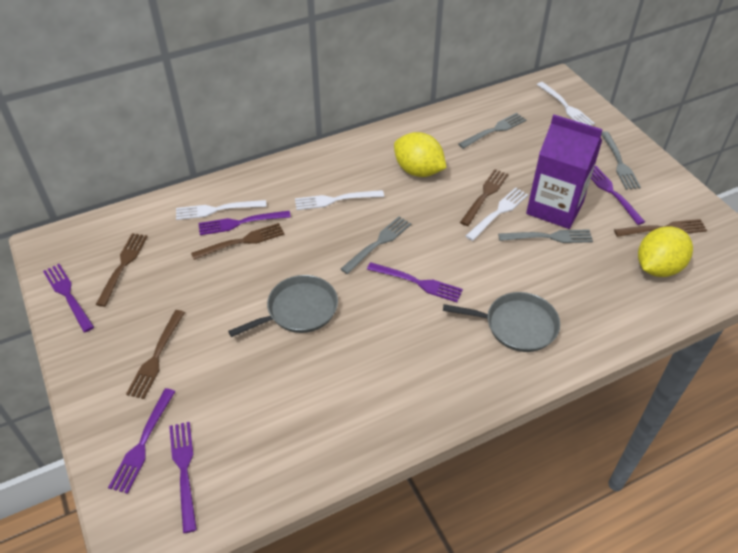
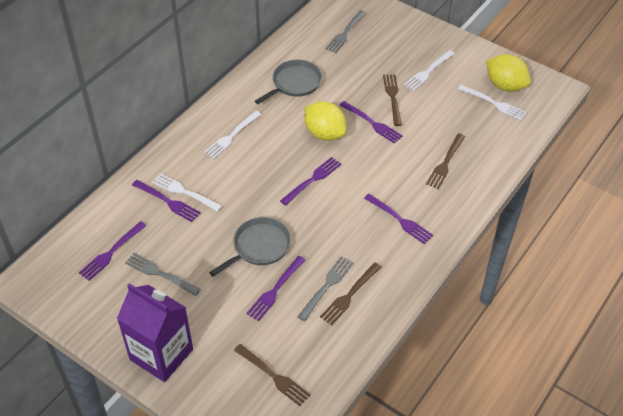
brown fork: 5 -> 4
grey fork: 4 -> 3

